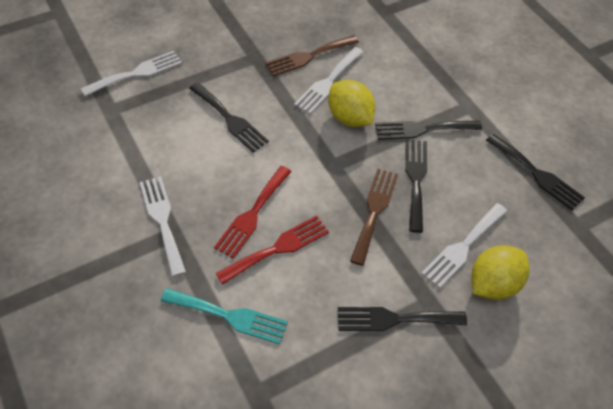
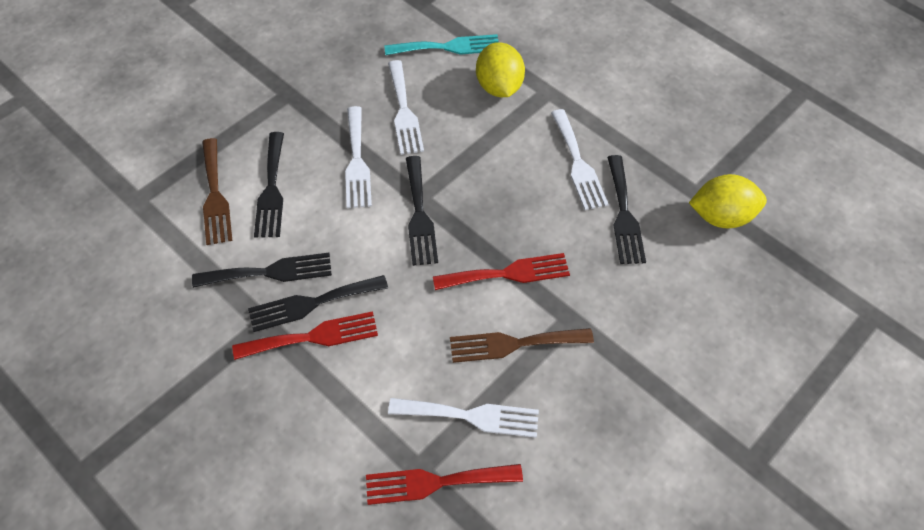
red fork: 2 -> 3

